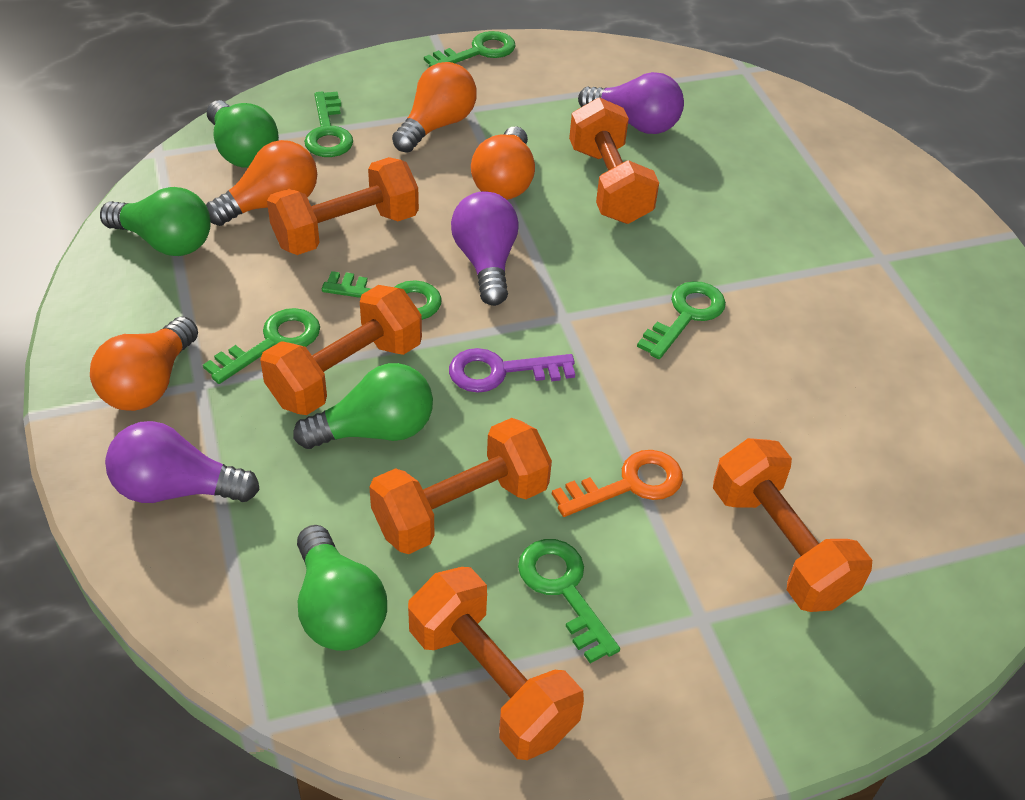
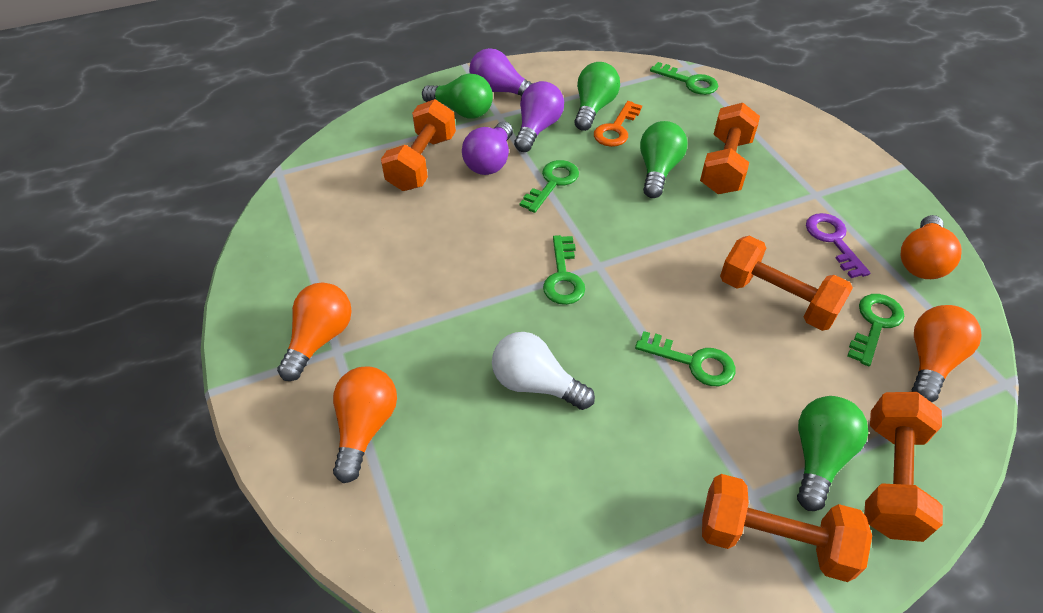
green key: 6 -> 5
orange dumbbell: 6 -> 5
white light bulb: 0 -> 1

